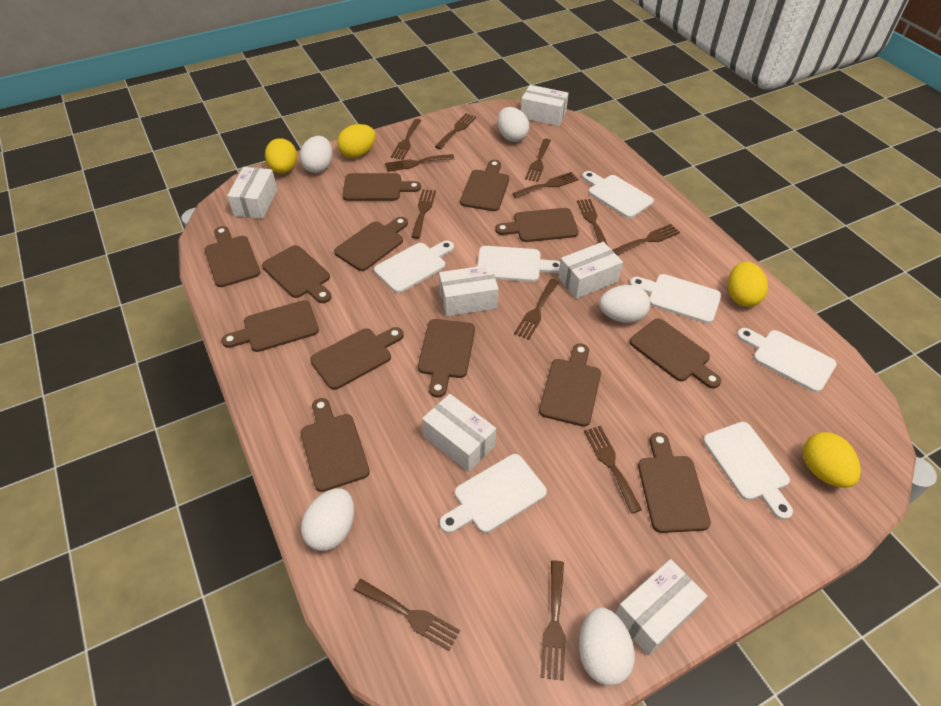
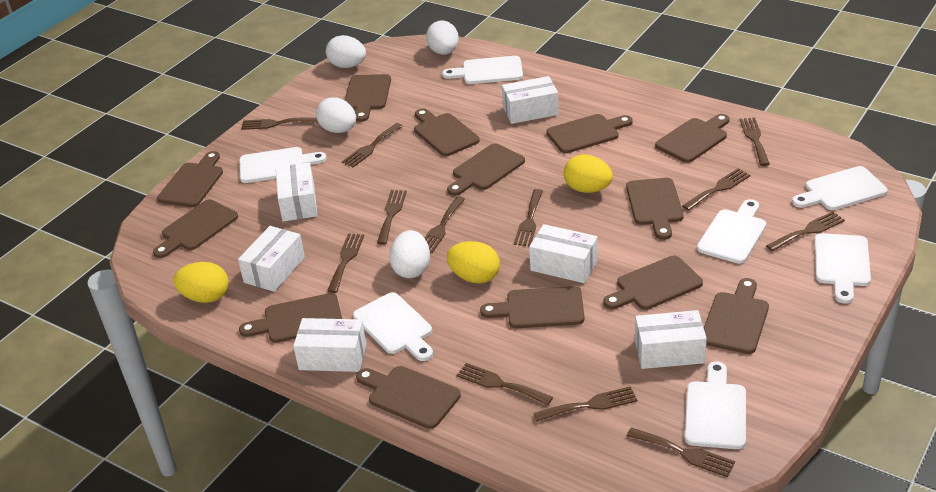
white egg: 5 -> 4
yellow egg: 4 -> 3

